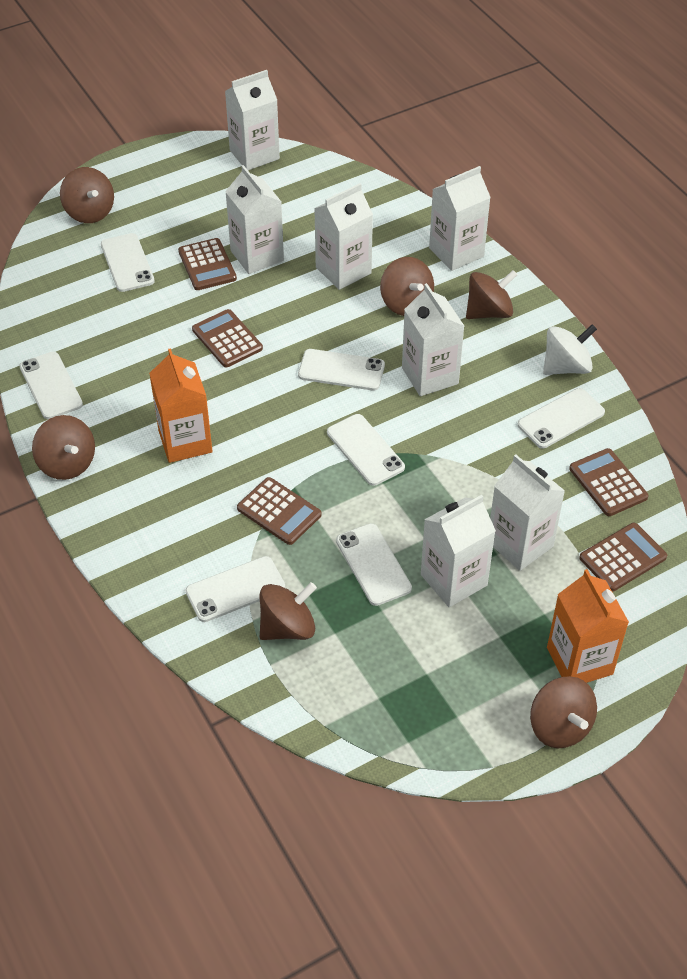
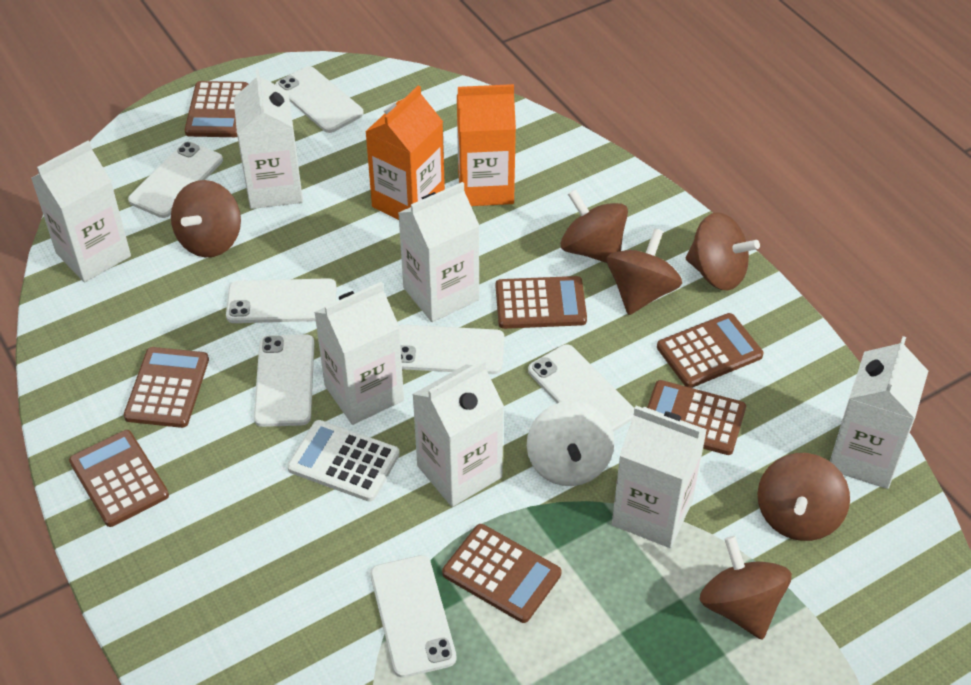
brown calculator: 5 -> 7
white calculator: 0 -> 1

